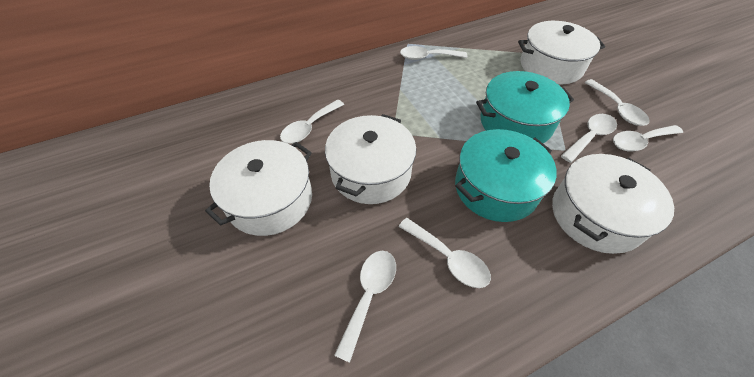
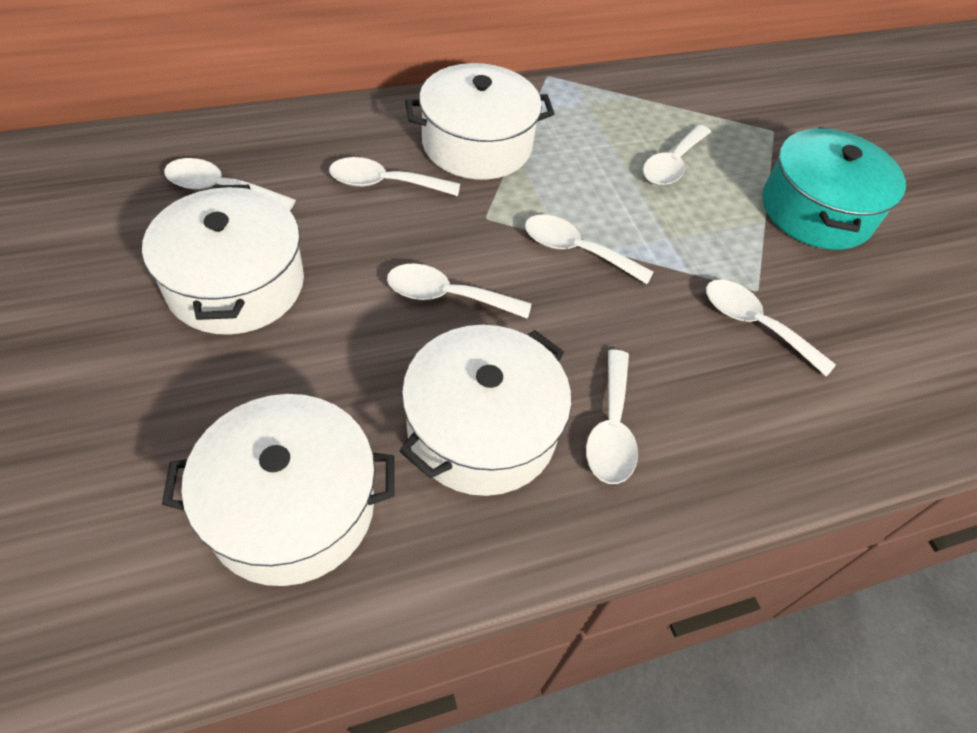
turquoise pot: 2 -> 1

